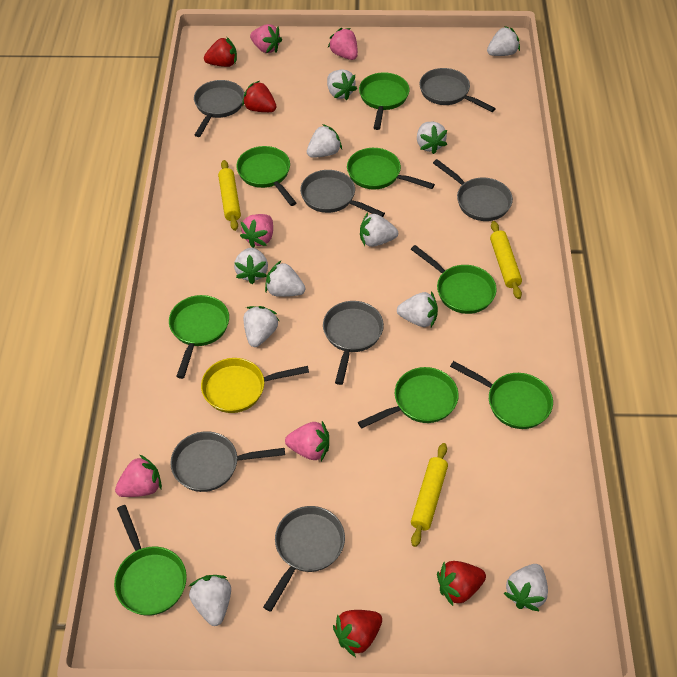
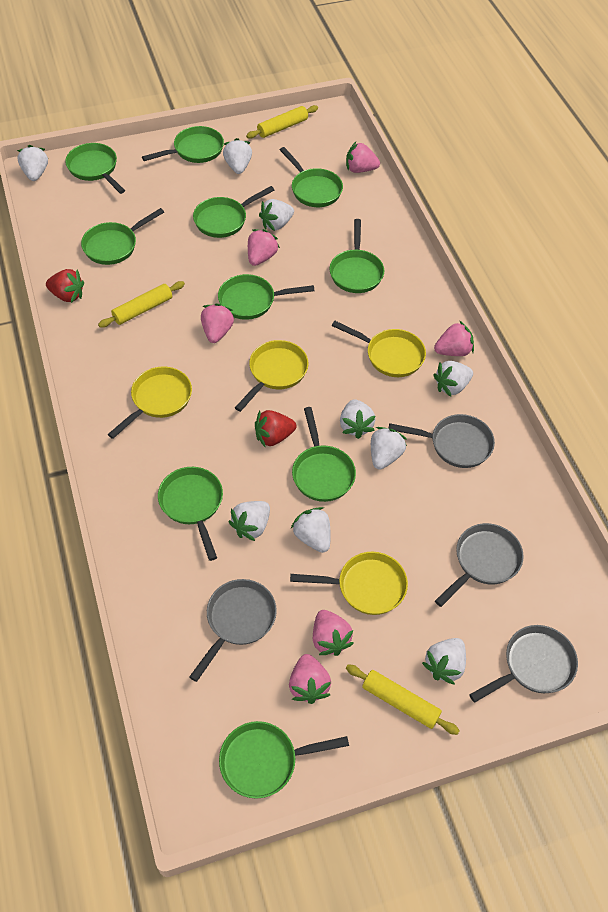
green pan: 8 -> 10
grey pan: 7 -> 4
pink strawberry: 5 -> 6
red strawberry: 4 -> 2
white strawberry: 11 -> 9
yellow pan: 1 -> 4

